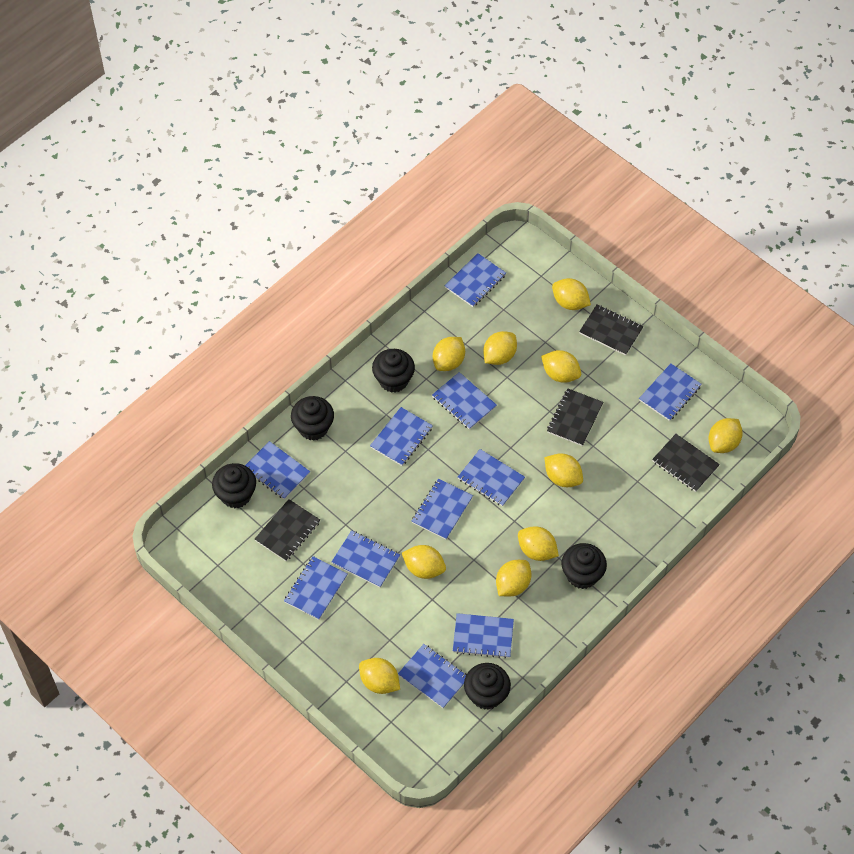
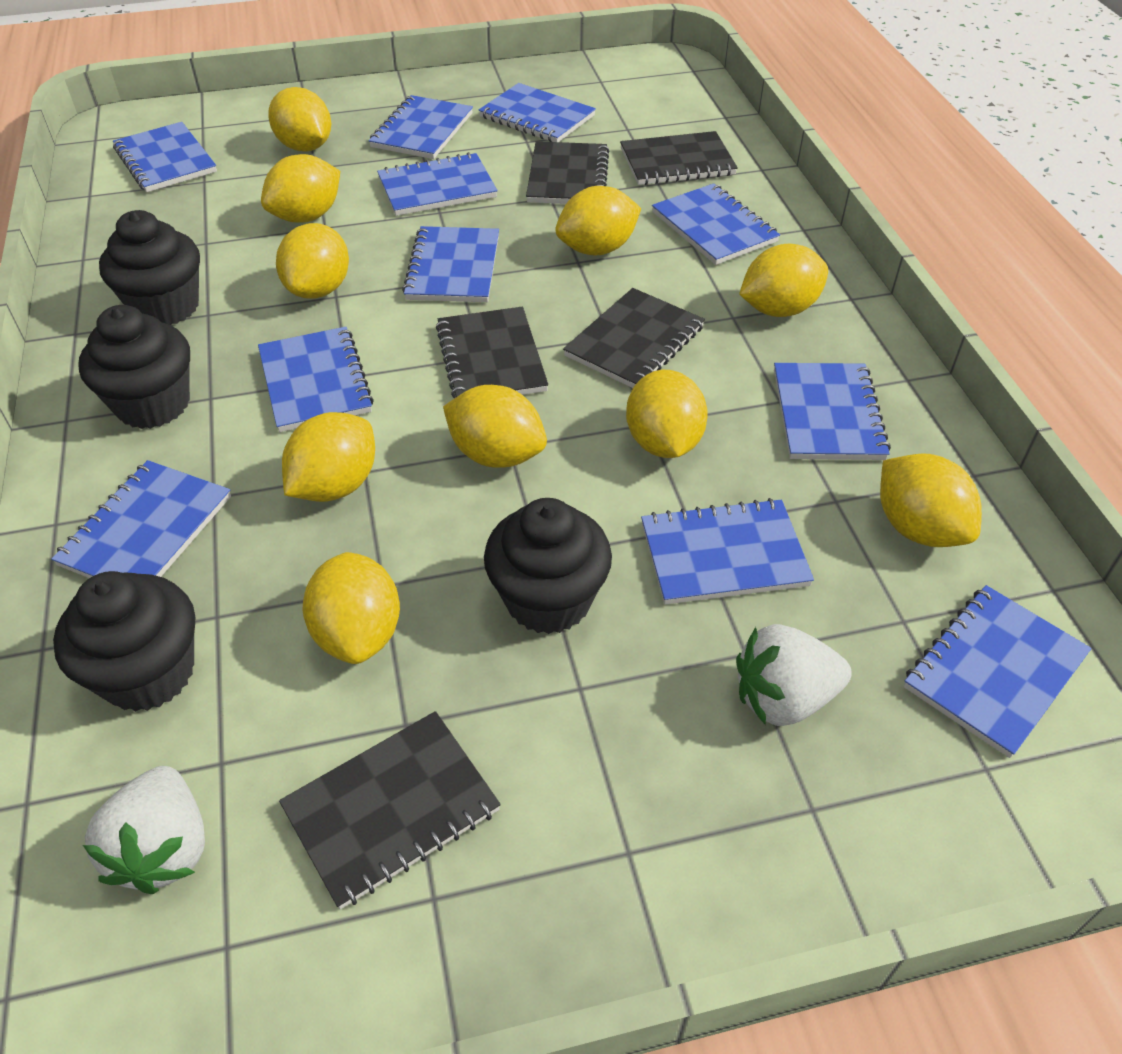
black cupcake: 5 -> 4
black notebook: 4 -> 5
white strawberry: 0 -> 2

